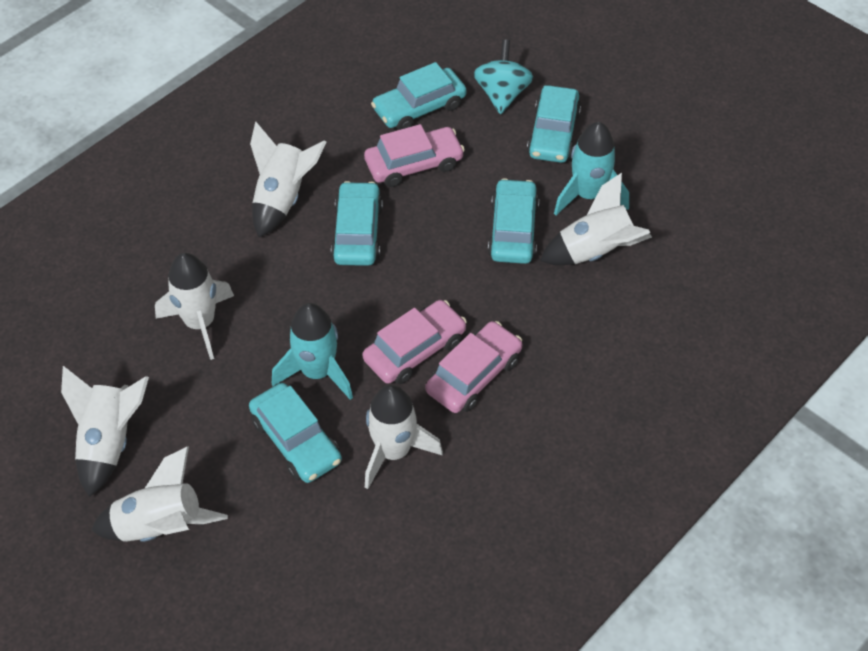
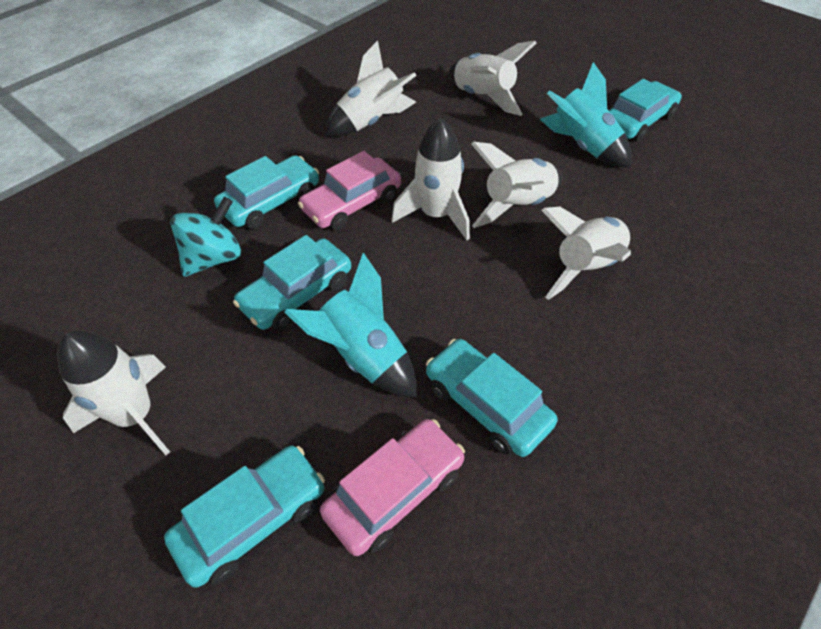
pink car: 3 -> 2

